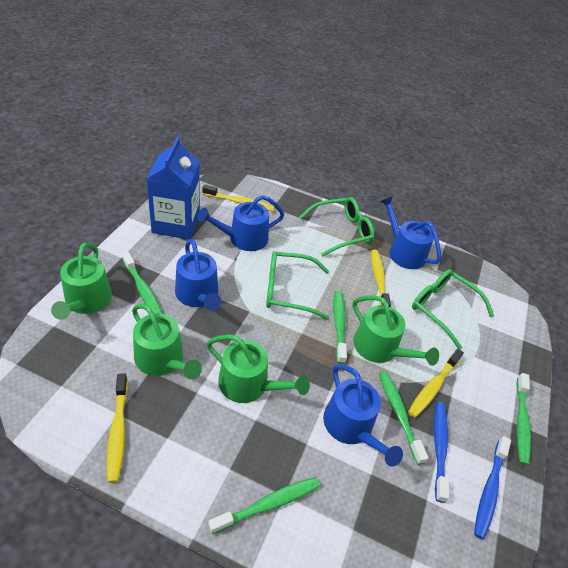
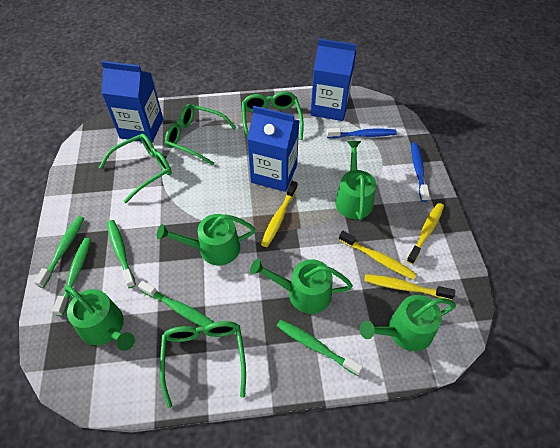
blue carton: 1 -> 3
blue watering can: 4 -> 0
green glasses: 3 -> 4
green watering can: 4 -> 5

